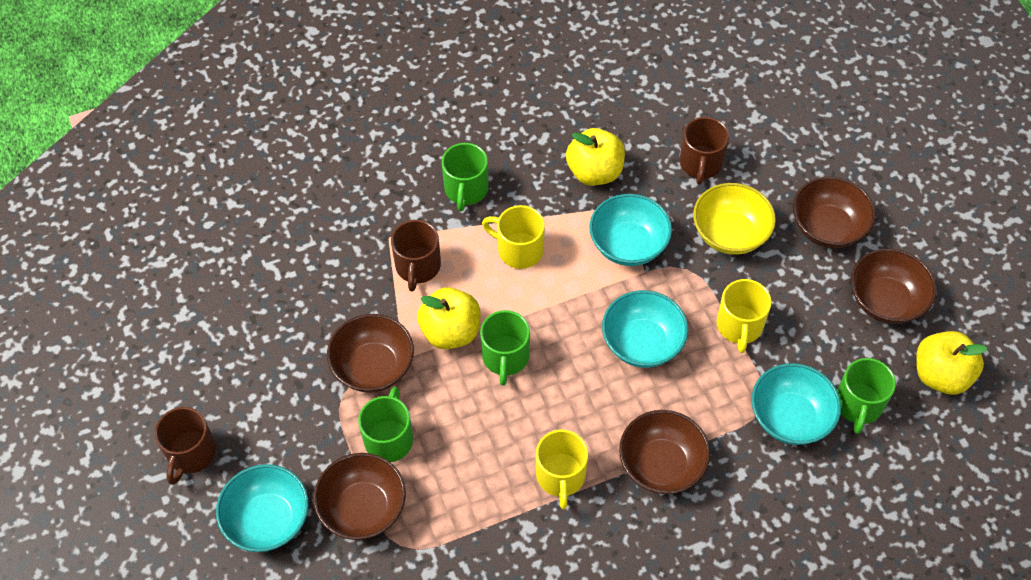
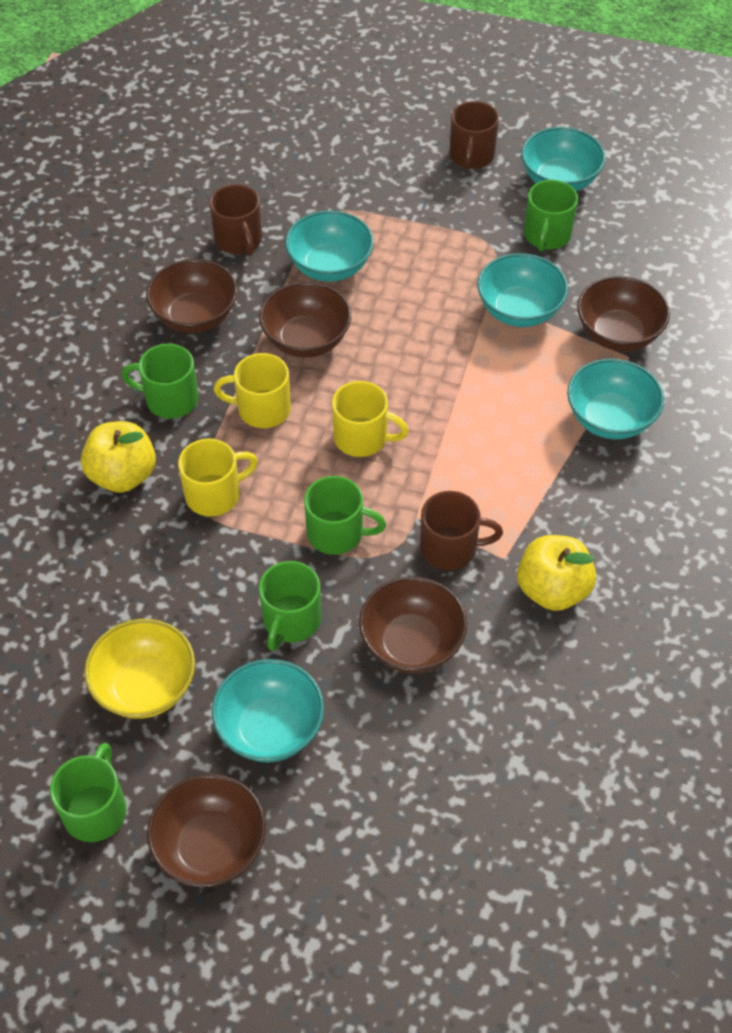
green mug: 4 -> 5
turquoise bowl: 4 -> 5
yellow apple: 3 -> 2

